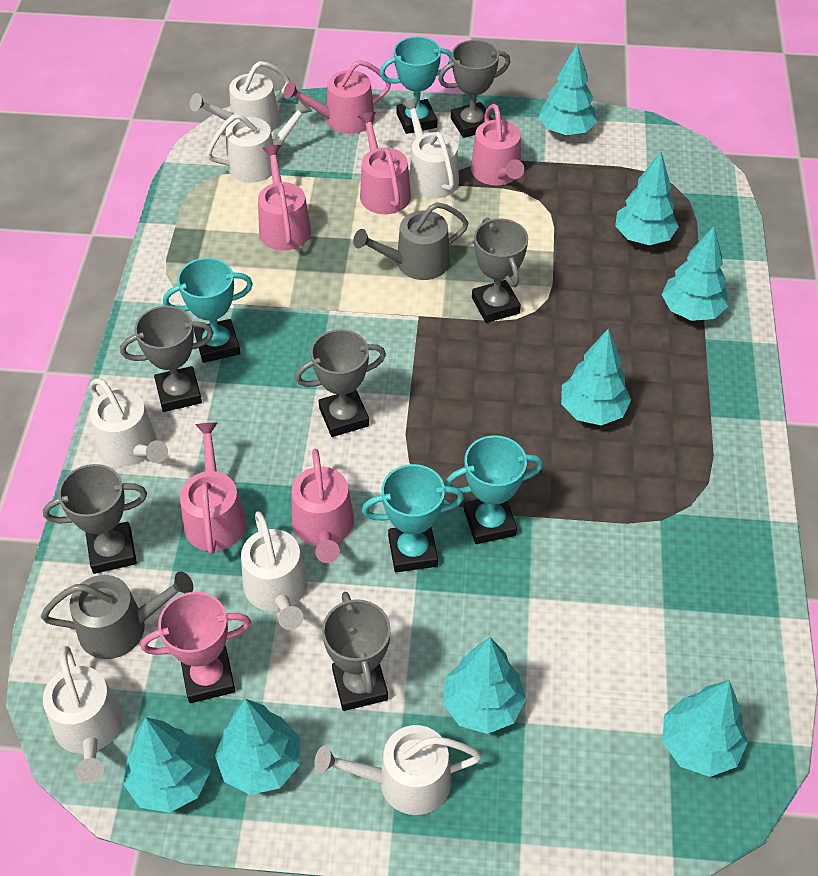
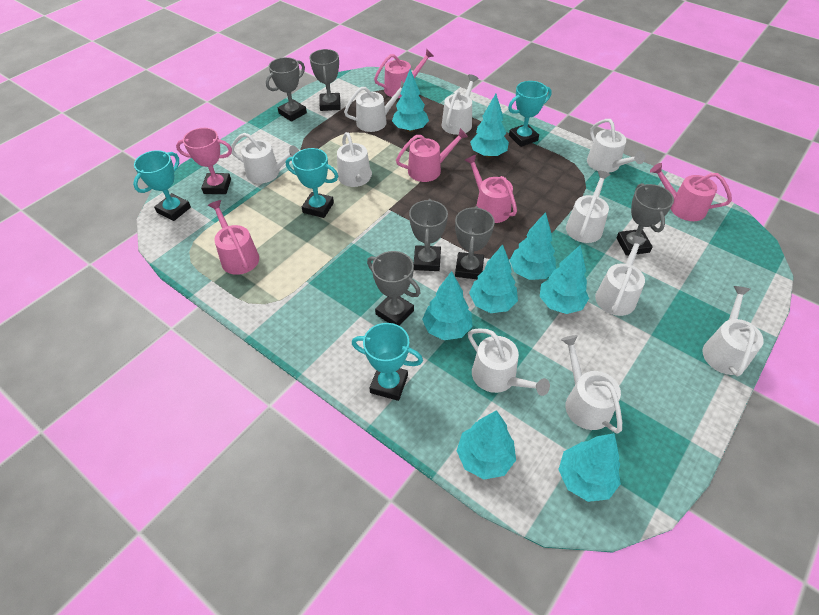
grey watering can: 2 -> 0
pink watering can: 6 -> 5
white watering can: 7 -> 10

